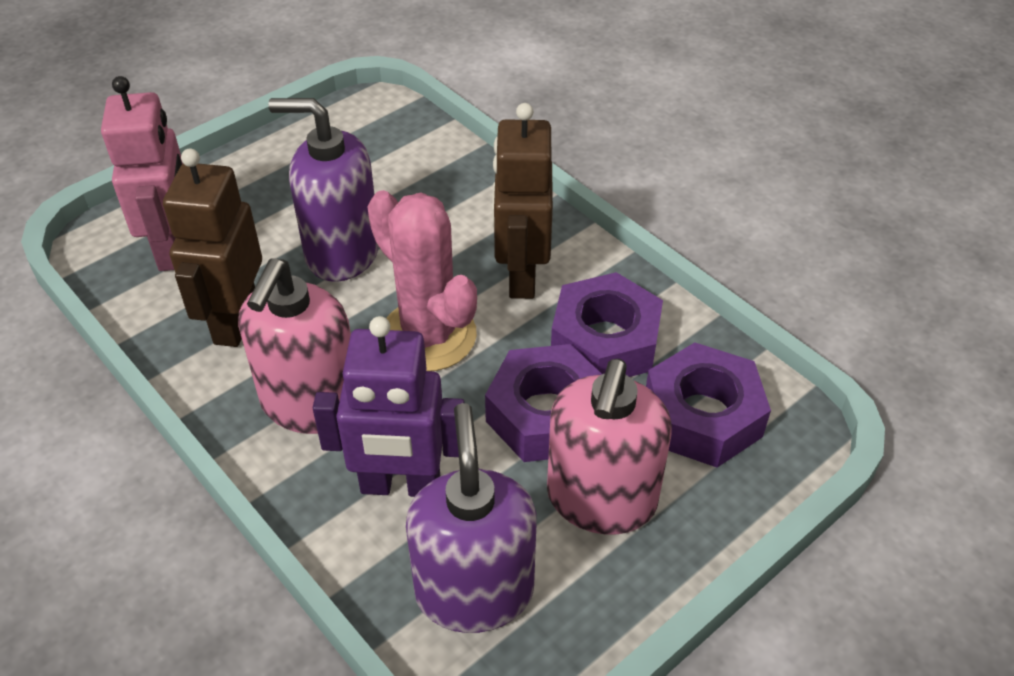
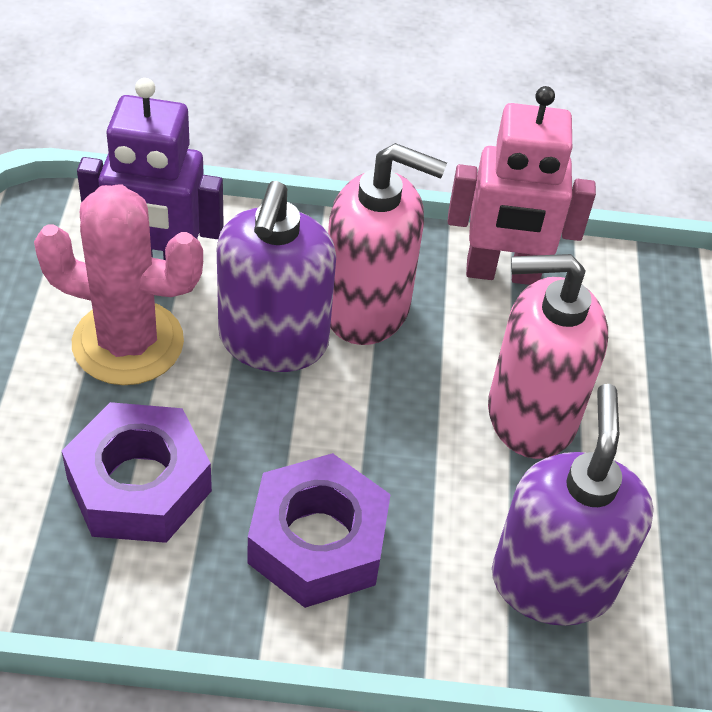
brown robot: 2 -> 0
purple nut: 3 -> 2

